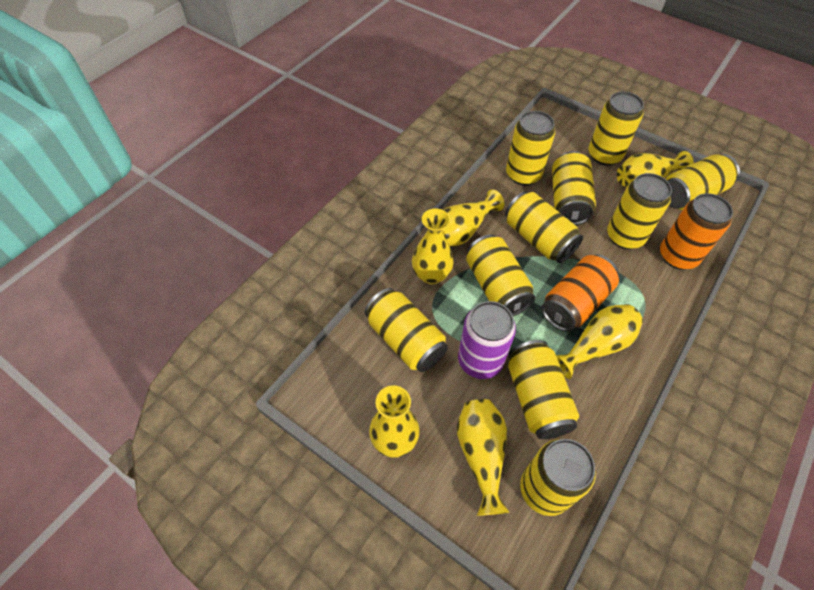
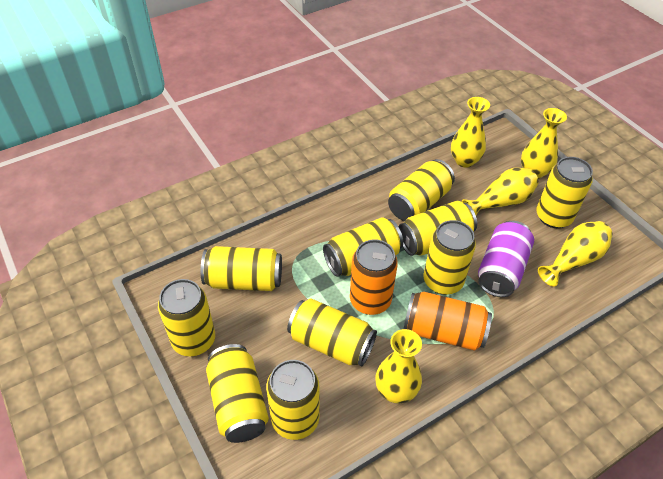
yellow vase: 6 -> 5

